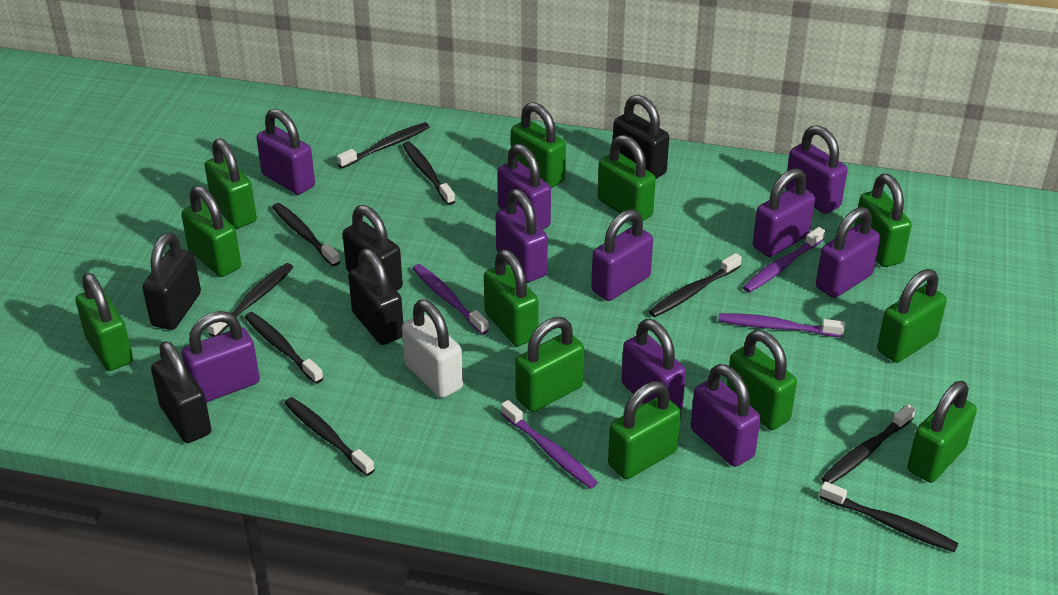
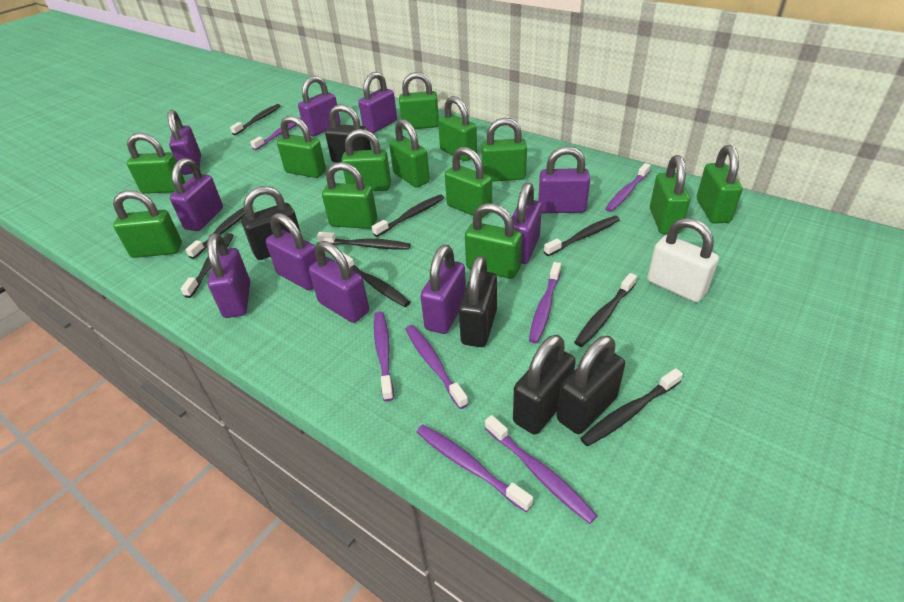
green padlock: 12 -> 13
purple toothbrush: 4 -> 7

